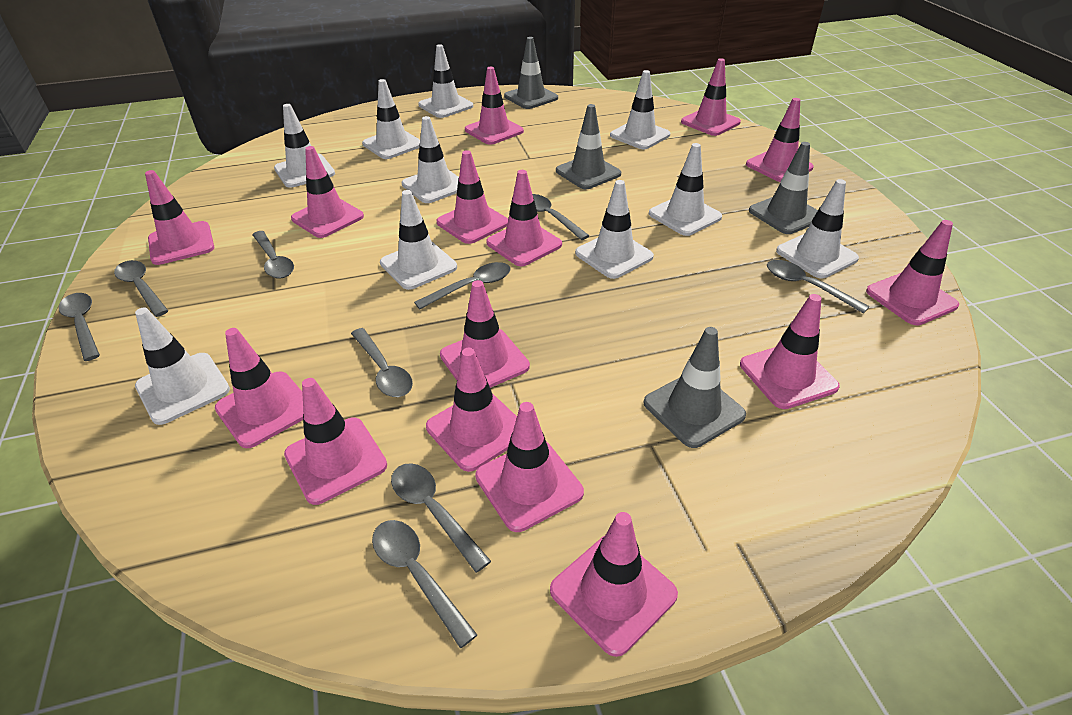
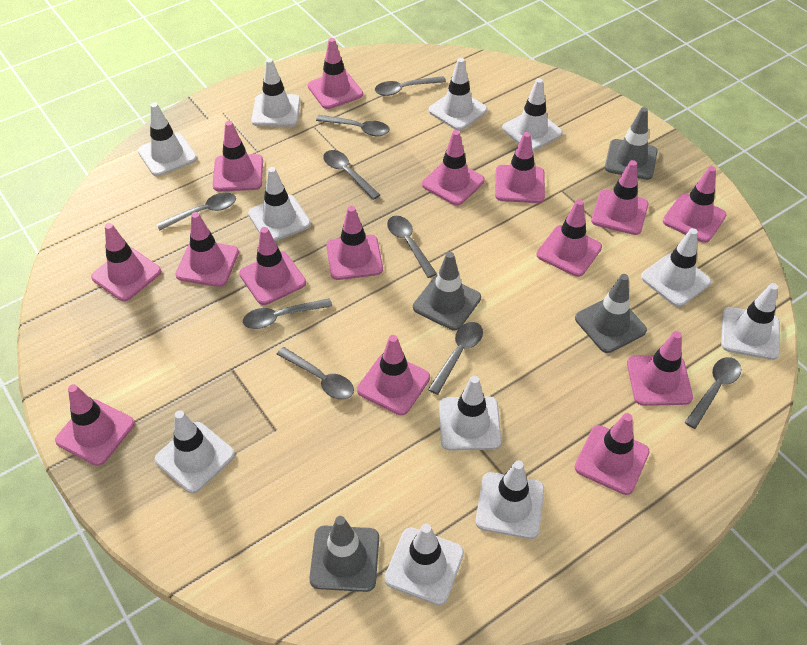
white traffic cone: 10 -> 11

